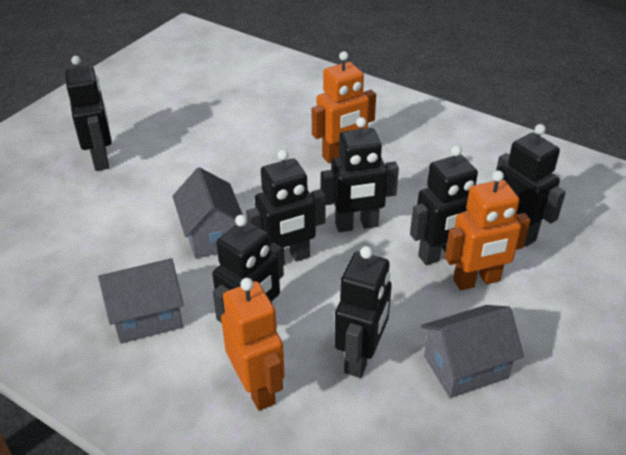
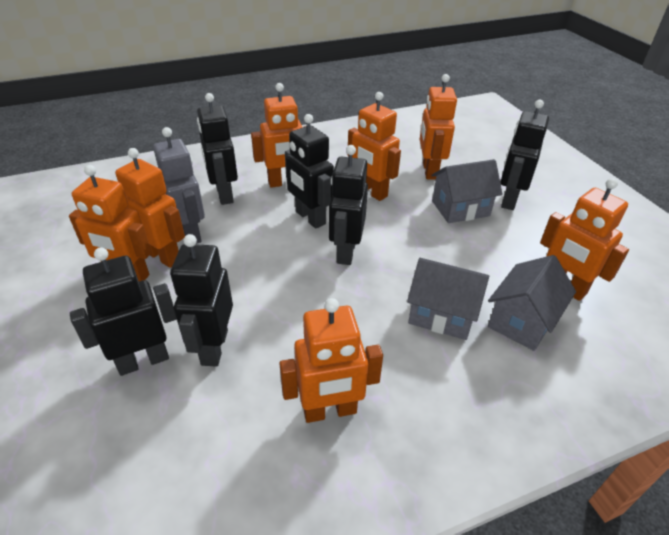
black robot: 7 -> 6
grey robot: 0 -> 1
orange robot: 3 -> 7

